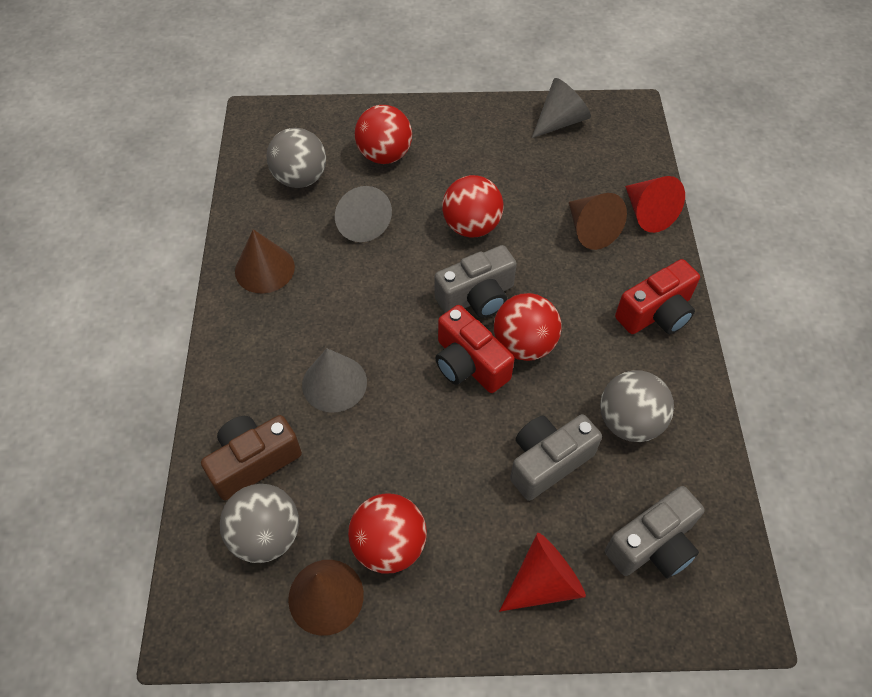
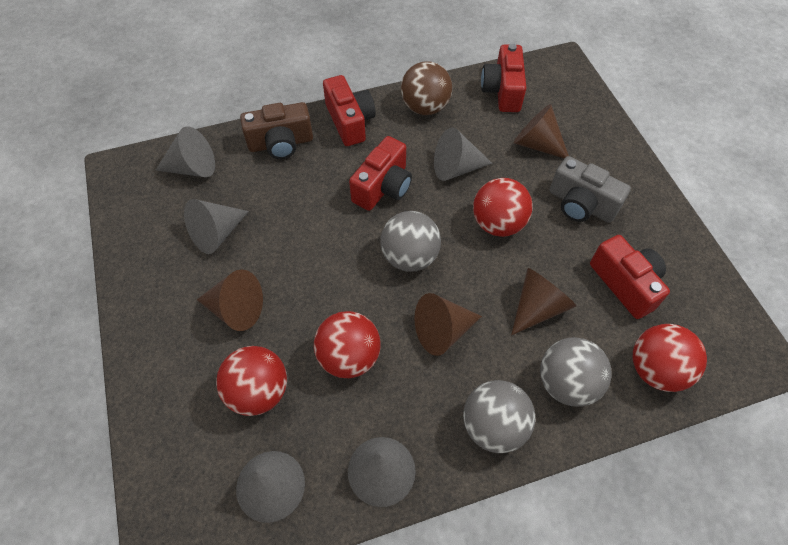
brown ball: 0 -> 1
brown cone: 3 -> 4
grey camera: 3 -> 1
grey cone: 3 -> 5
red camera: 2 -> 4
red cone: 2 -> 0

